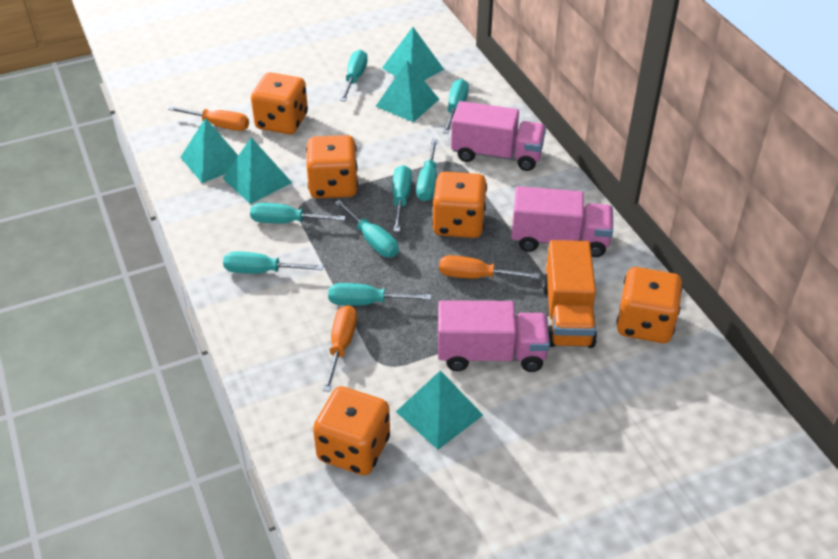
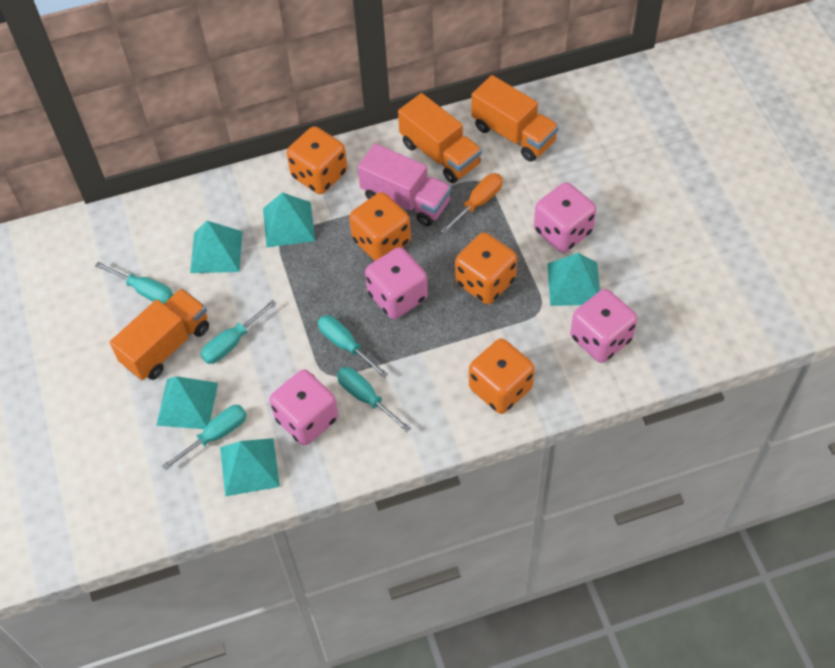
orange dice: 5 -> 4
orange screwdriver: 3 -> 1
orange truck: 1 -> 3
pink dice: 0 -> 4
pink truck: 3 -> 1
turquoise screwdriver: 8 -> 5

